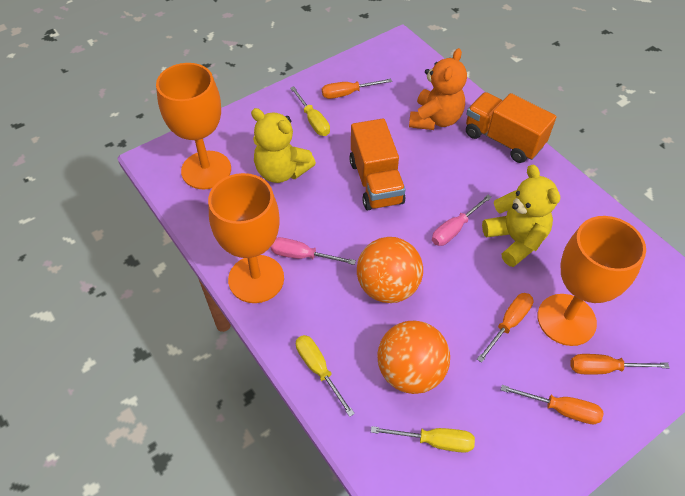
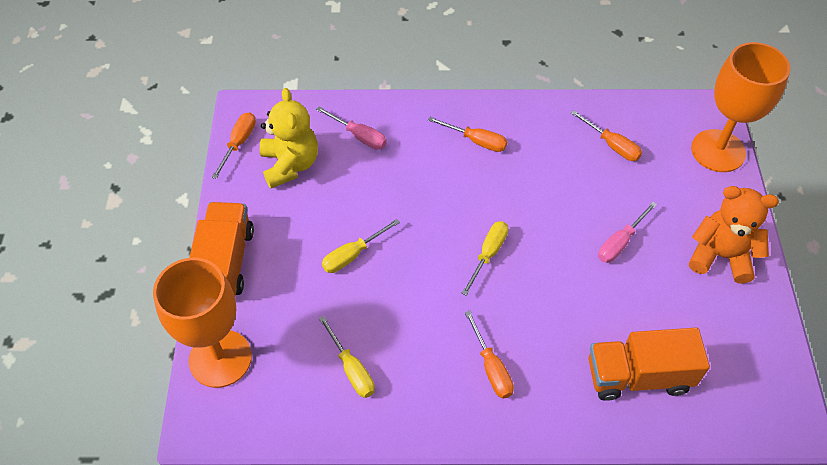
orange ball: 2 -> 0
orange goblet: 3 -> 2
yellow teddy bear: 2 -> 1

